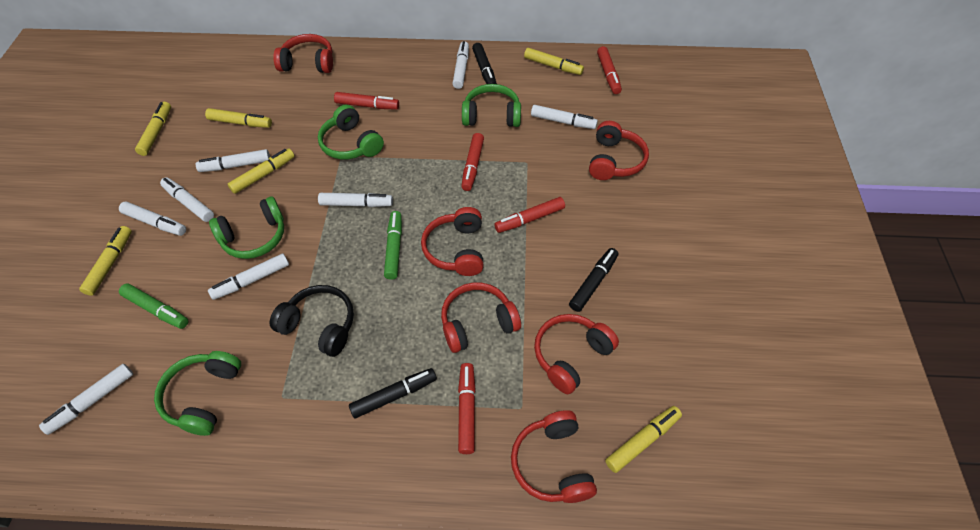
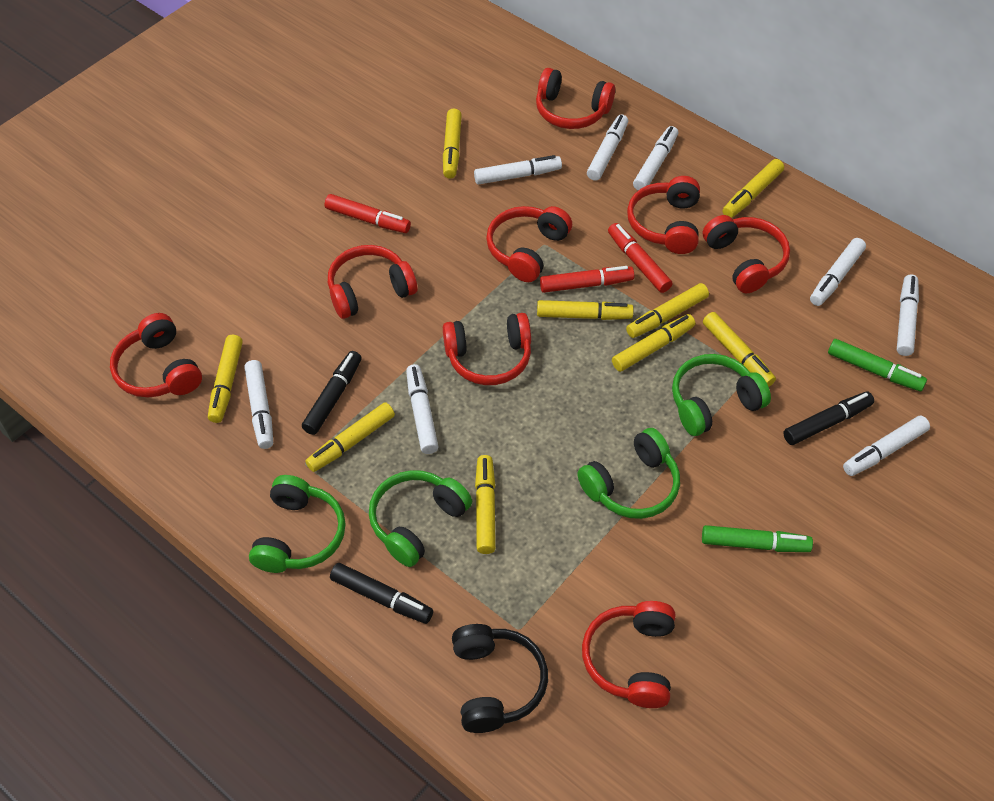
red headphones: 6 -> 8
red marker: 5 -> 3
yellow marker: 6 -> 9

